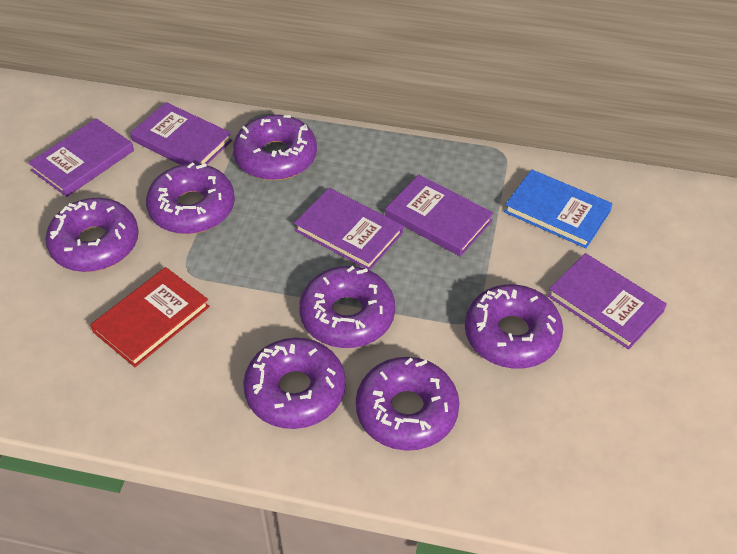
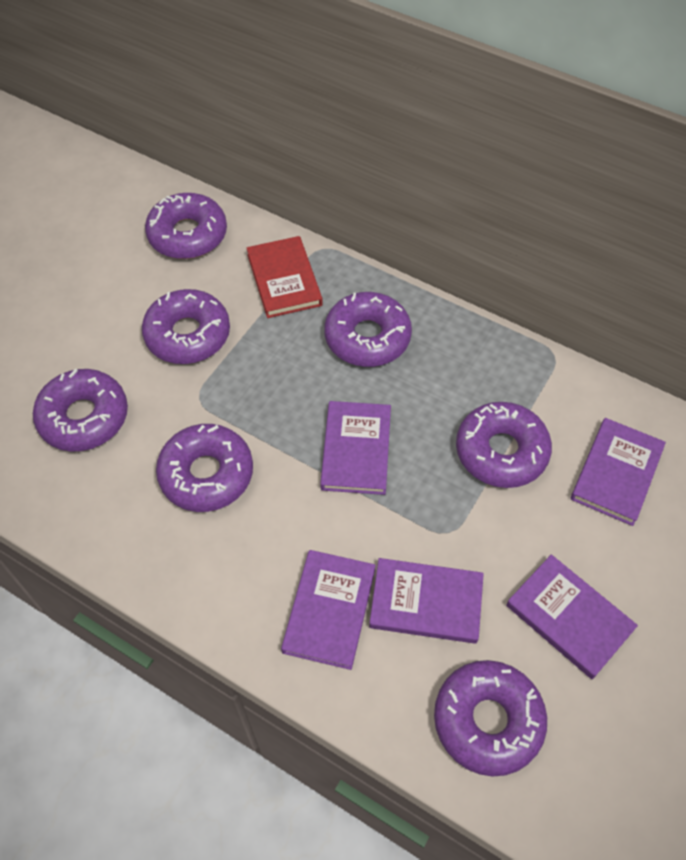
blue book: 1 -> 0

